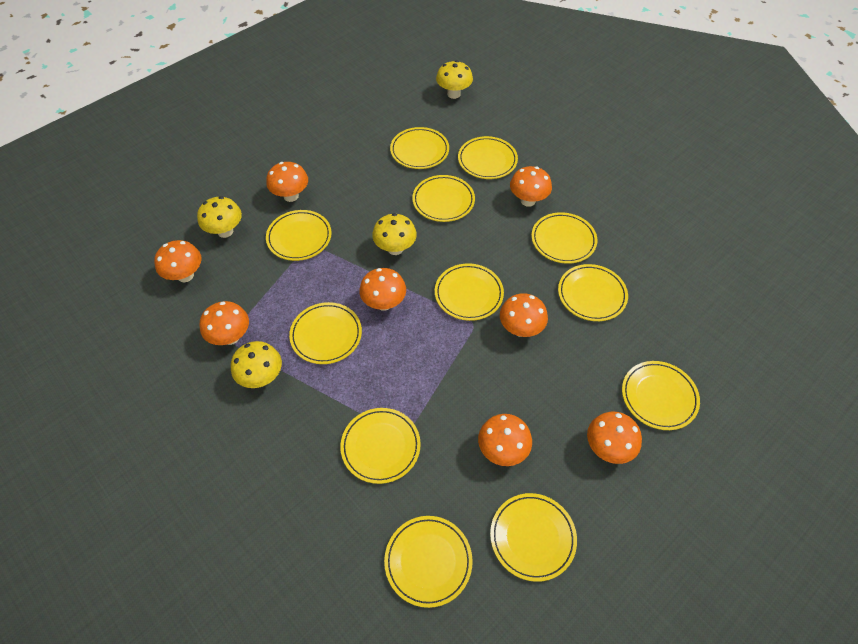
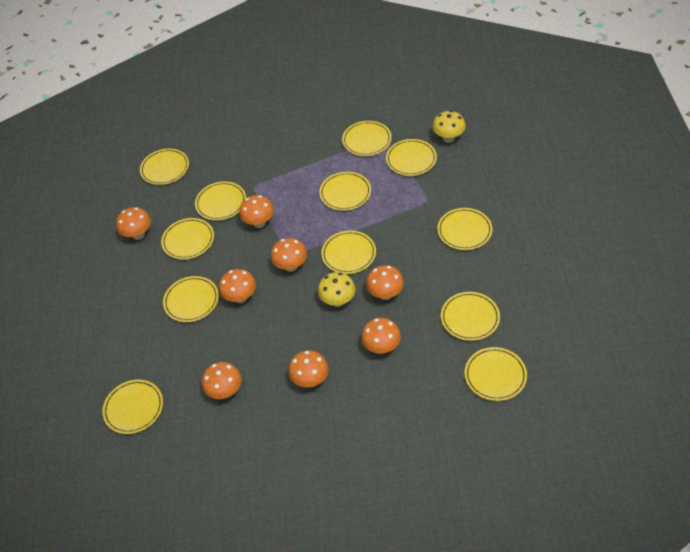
yellow mushroom: 4 -> 2

